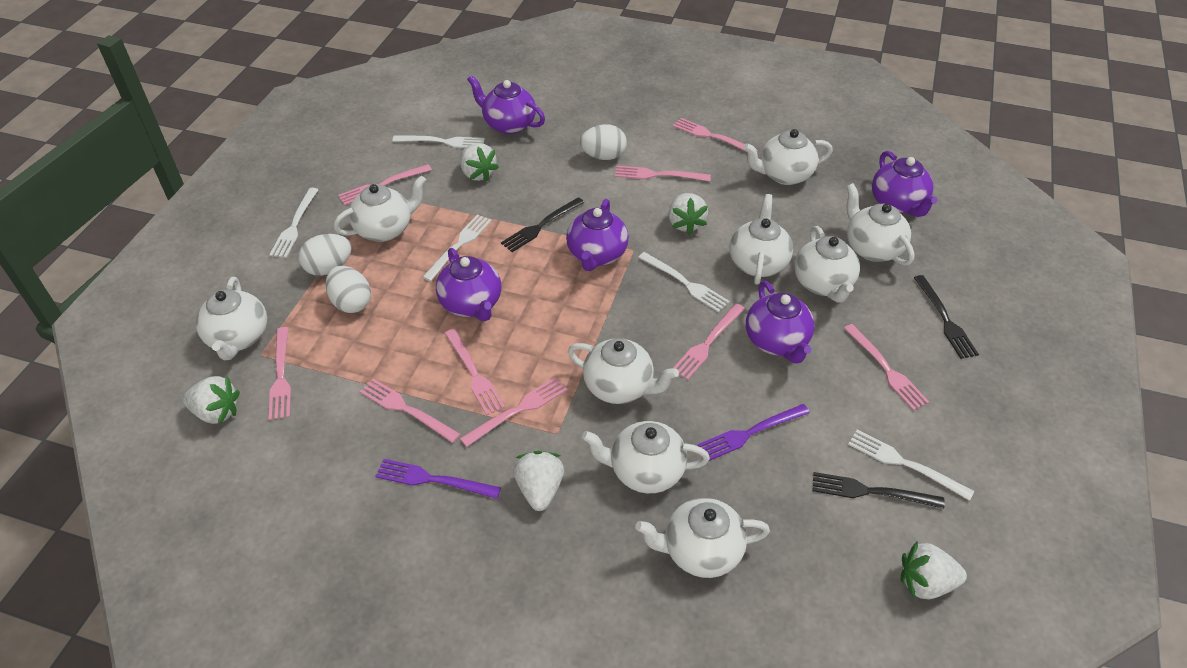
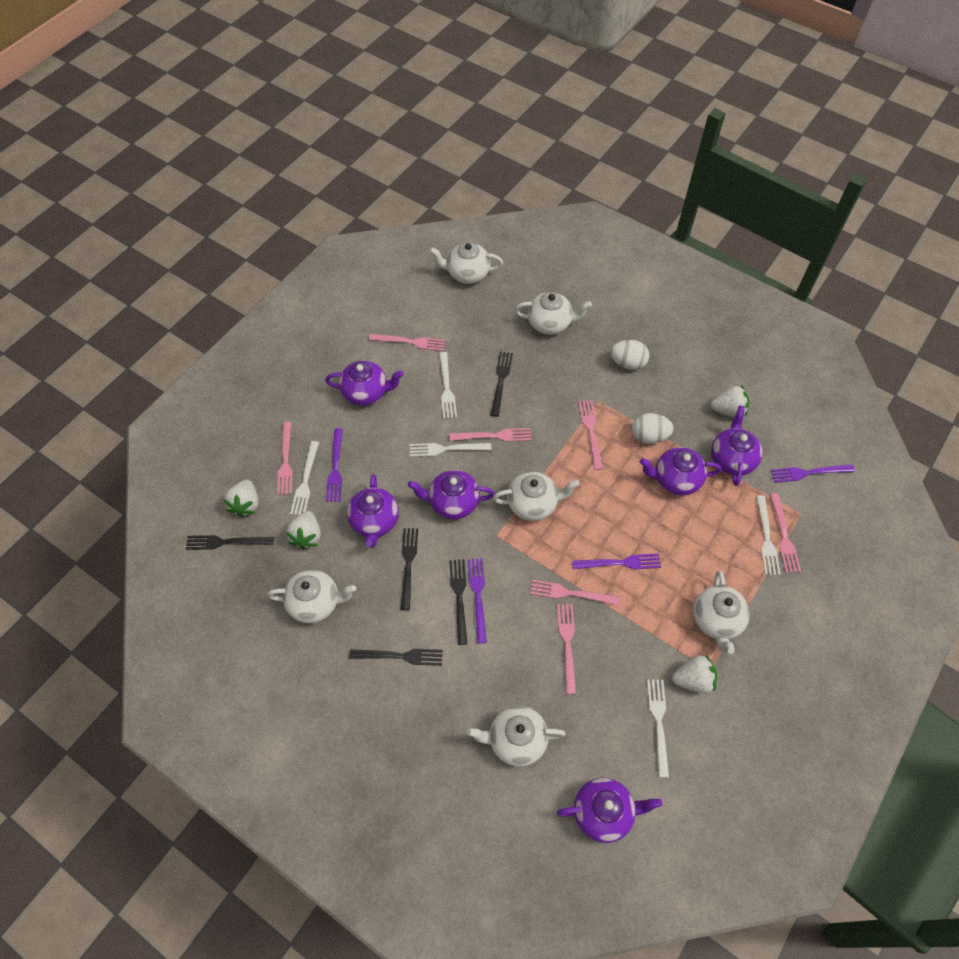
black fork: 3 -> 5
pink fork: 9 -> 7
purple fork: 2 -> 4
purple teapot: 5 -> 6
white egg: 3 -> 2
white strawberry: 5 -> 4
white teapot: 9 -> 6

